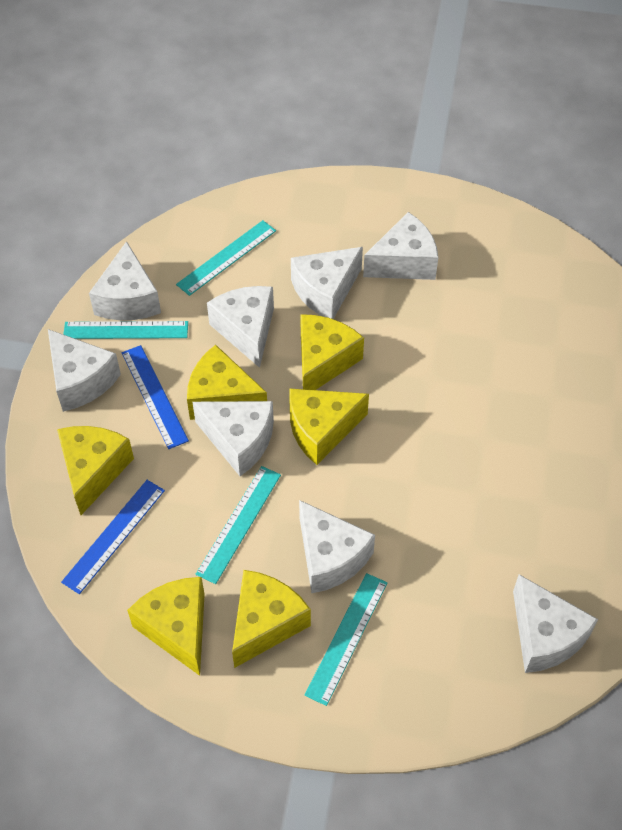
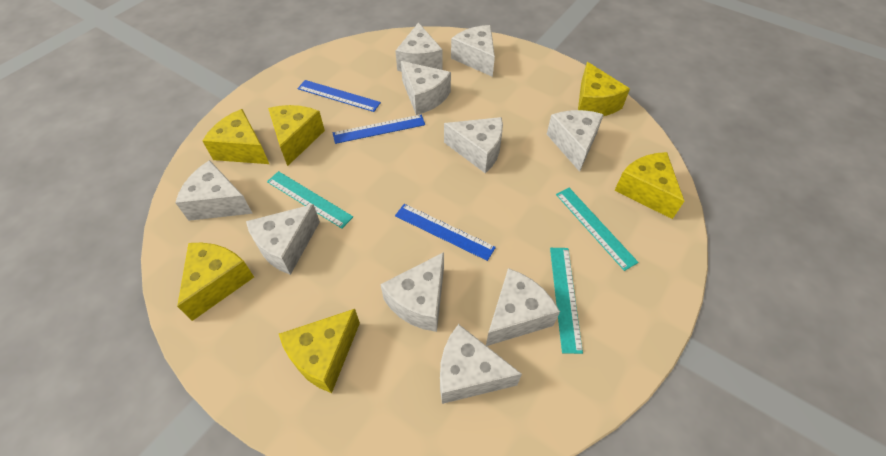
blue ruler: 2 -> 3
turquoise ruler: 4 -> 3
white cheese: 8 -> 10

